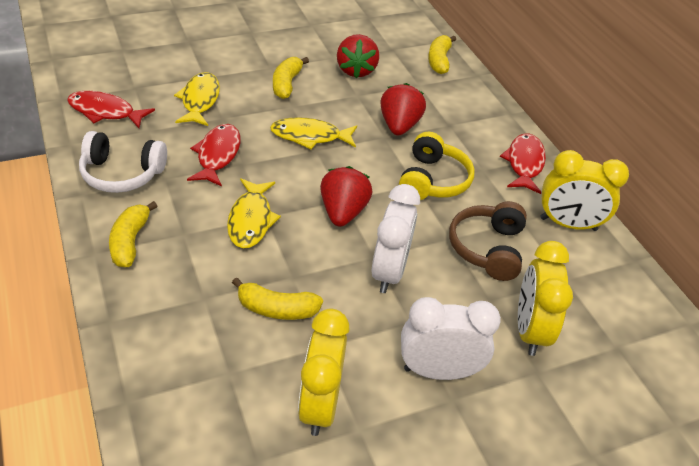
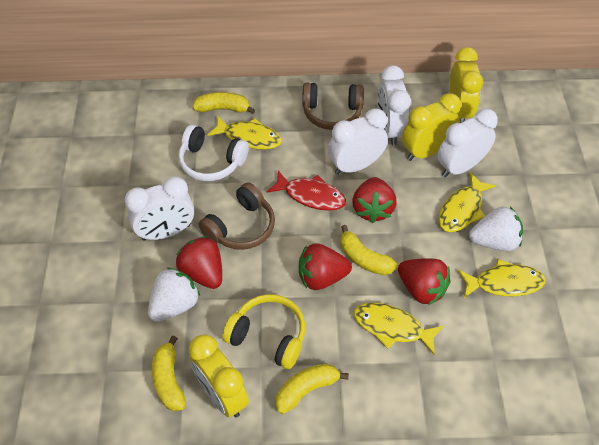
brown headphones: 1 -> 2
red fish: 3 -> 1
red strawberry: 3 -> 4
white clock: 2 -> 4
white strawberry: 0 -> 2
yellow fish: 3 -> 4

